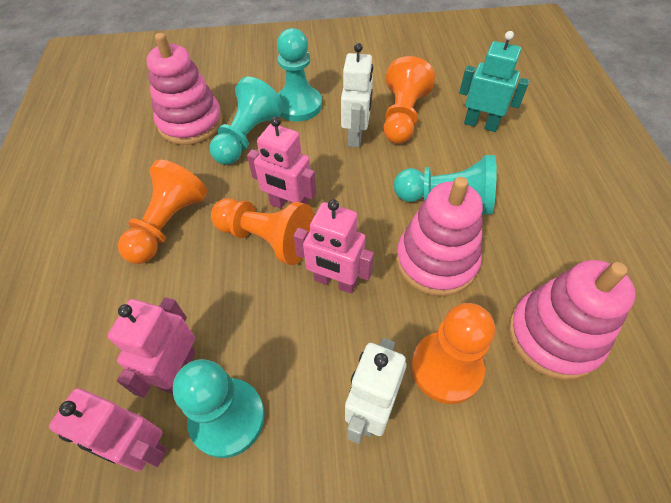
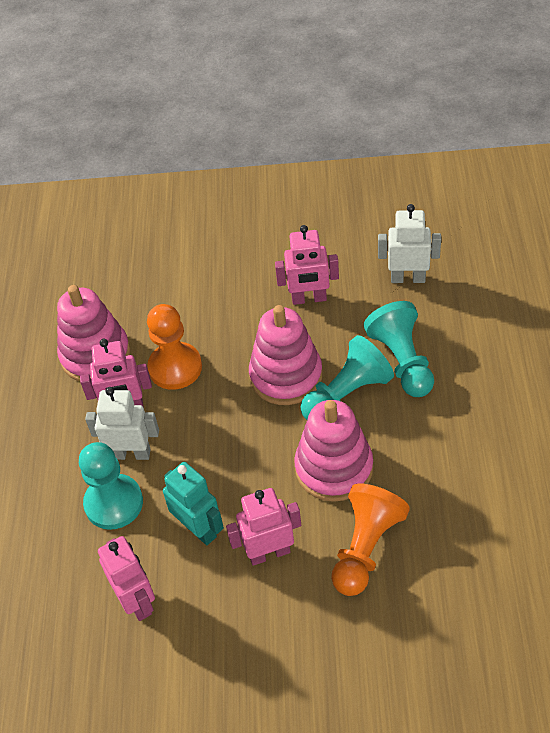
orange pawn: 4 -> 2
turquoise pawn: 4 -> 3

